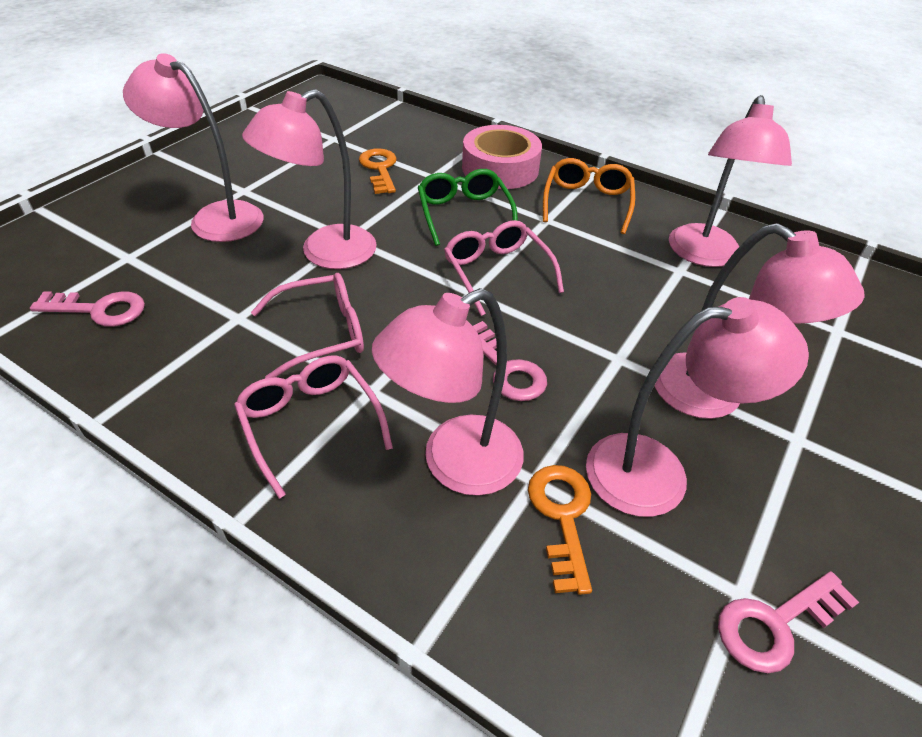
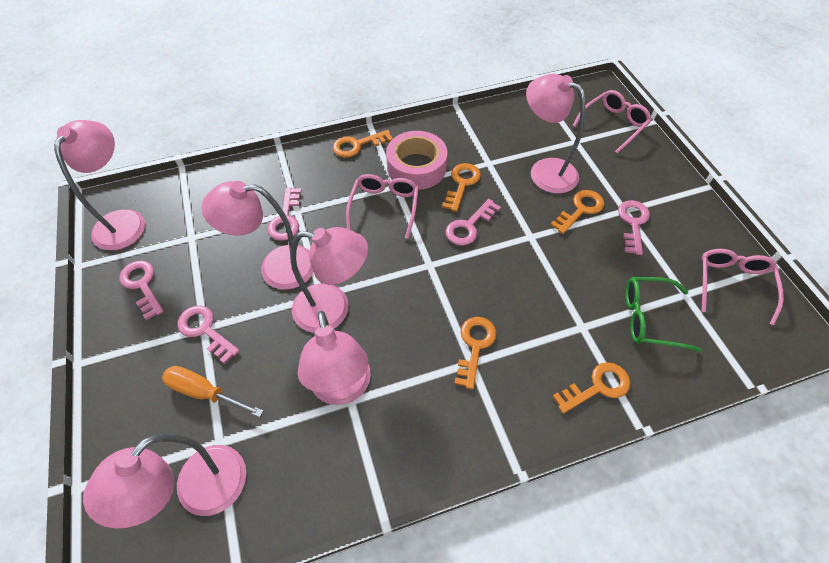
orange glasses: 1 -> 0
orange key: 2 -> 5
orange screwdriver: 0 -> 1
pink key: 3 -> 5

